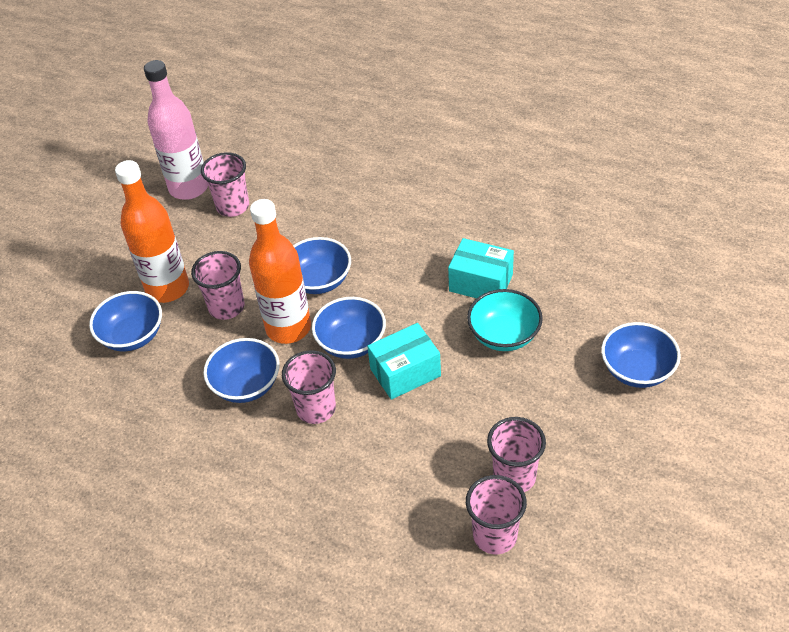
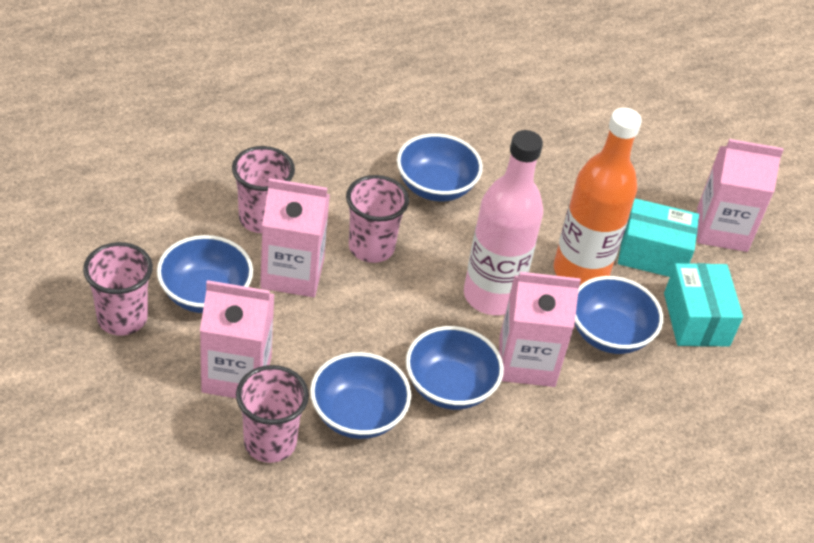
orange bottle: 2 -> 1
pink carton: 0 -> 4
pink cup: 5 -> 4
turquoise bowl: 1 -> 0

